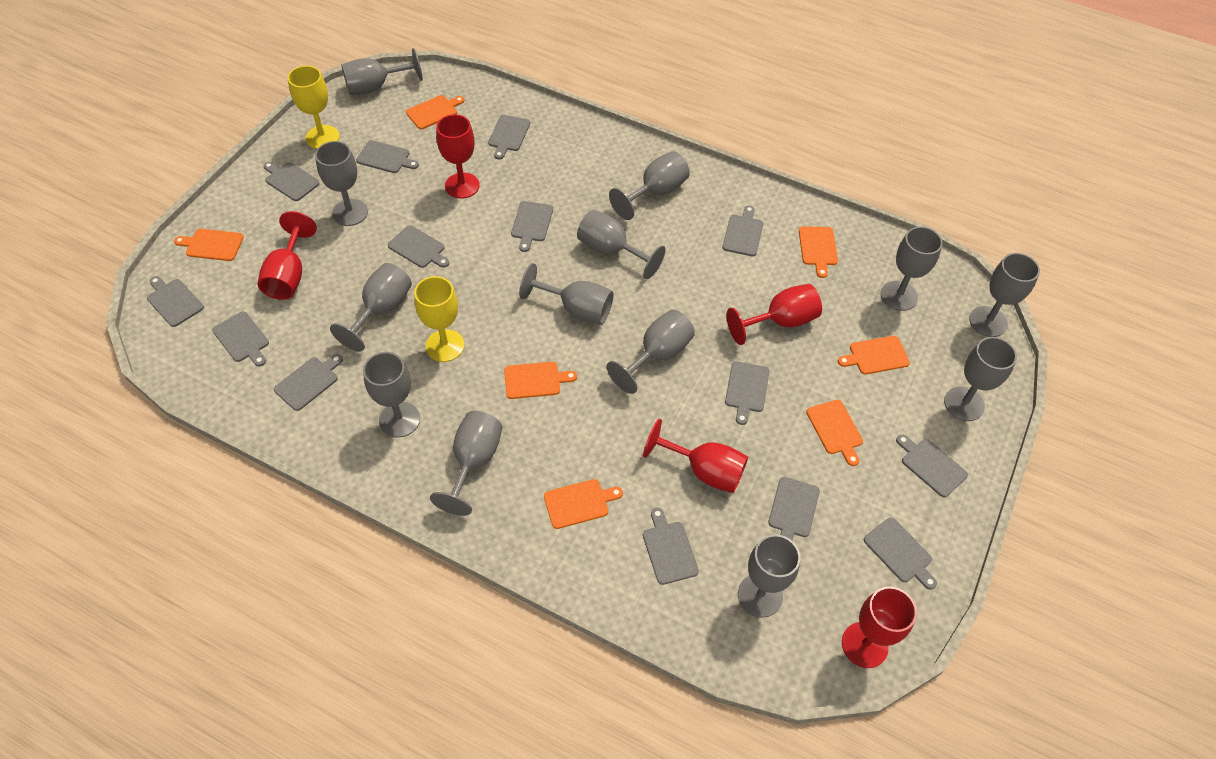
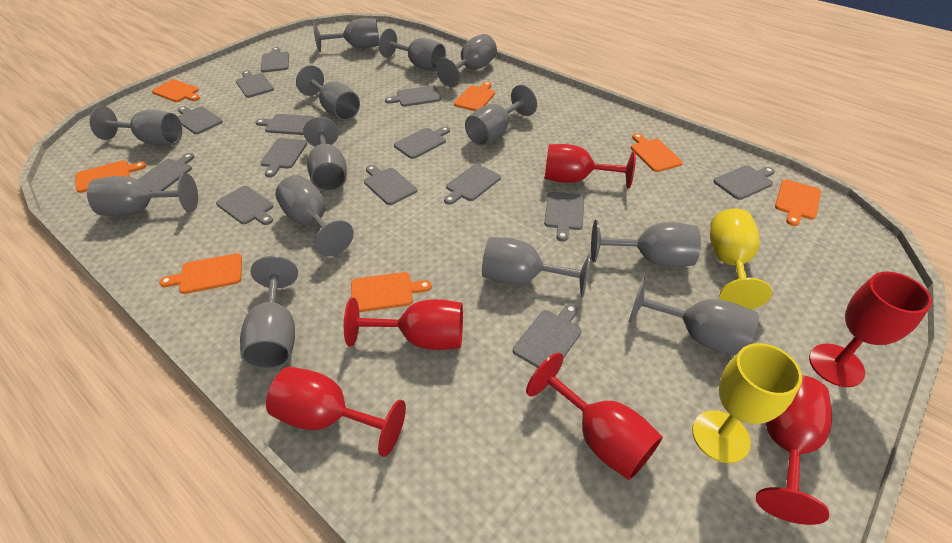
red goblet: 5 -> 6

